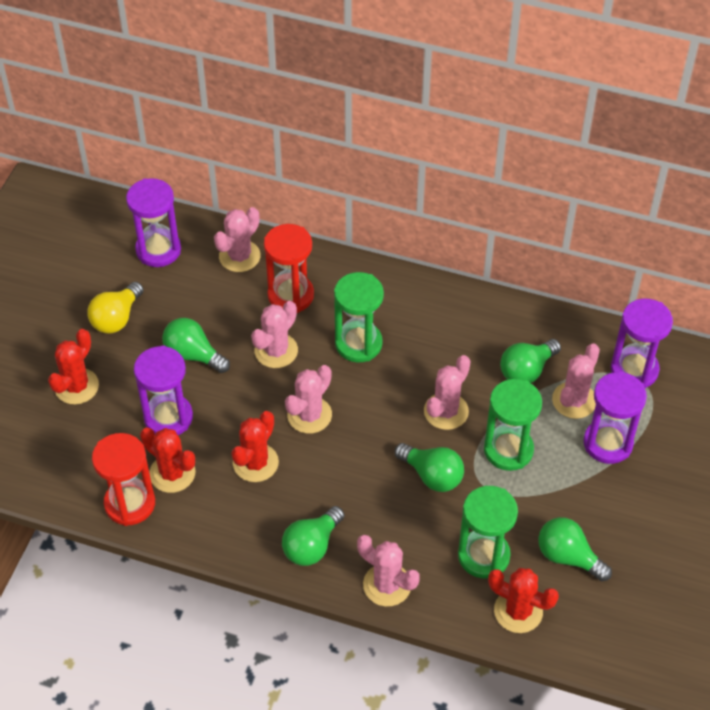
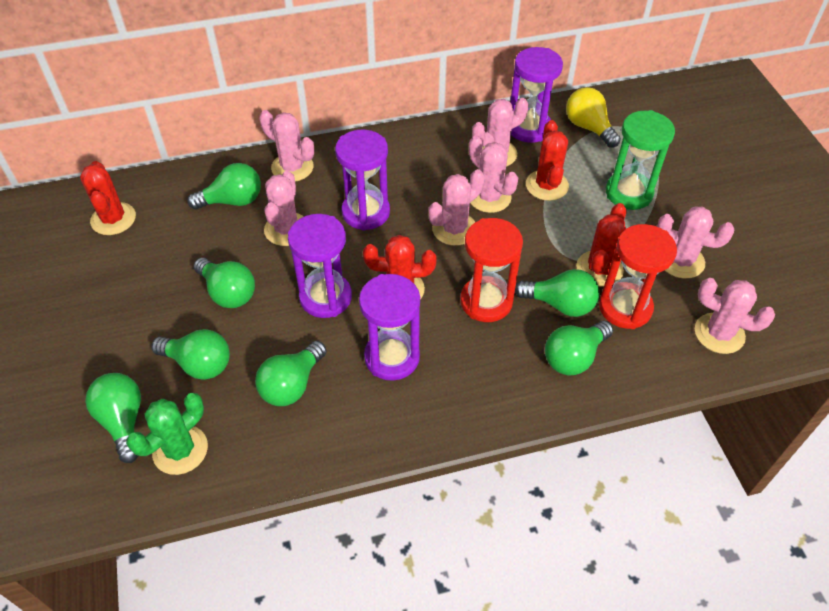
green cactus: 0 -> 1
green hourglass: 3 -> 1
green light bulb: 5 -> 7
pink cactus: 6 -> 7

